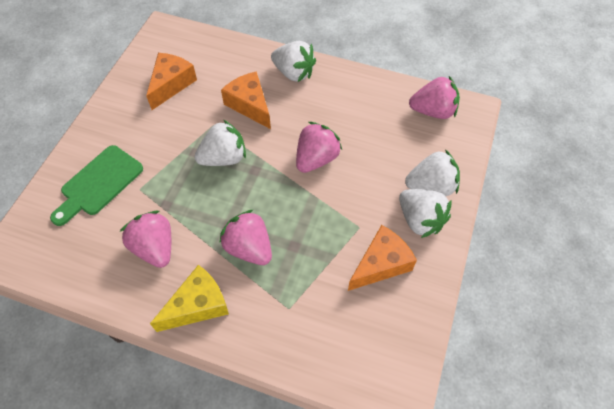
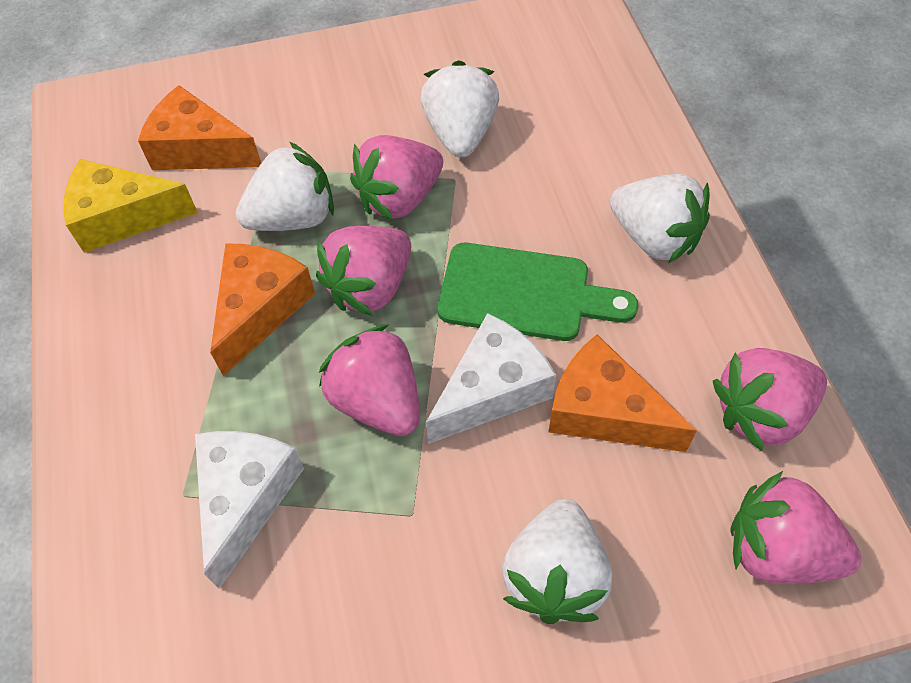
pink strawberry: 4 -> 5
white cheese: 0 -> 2

